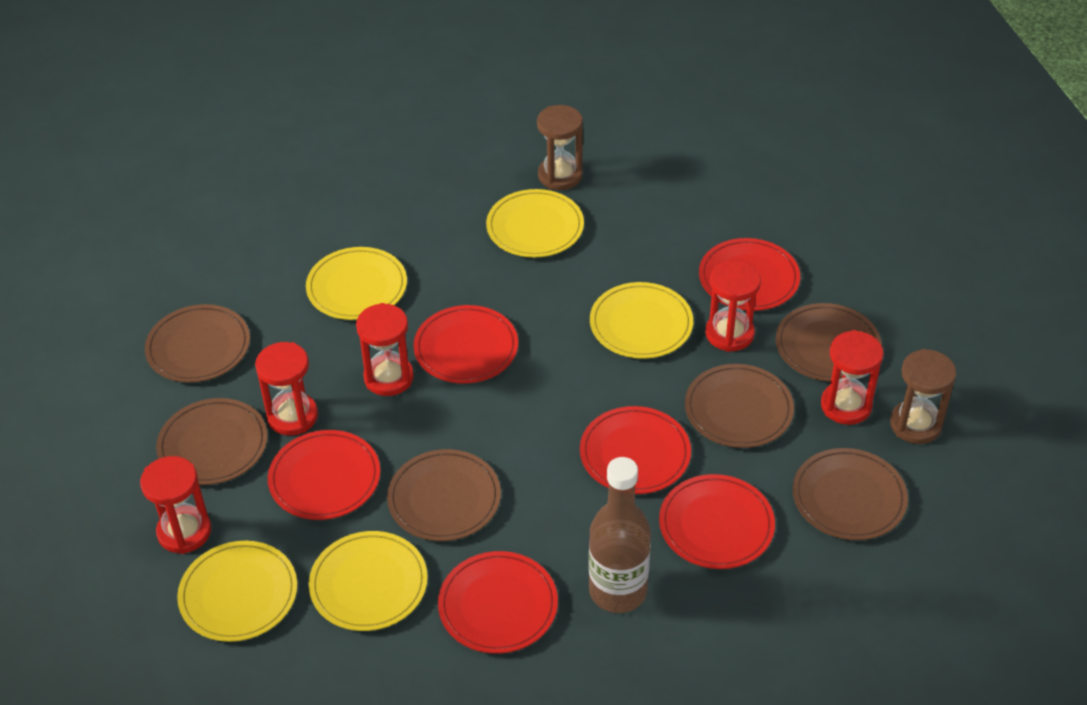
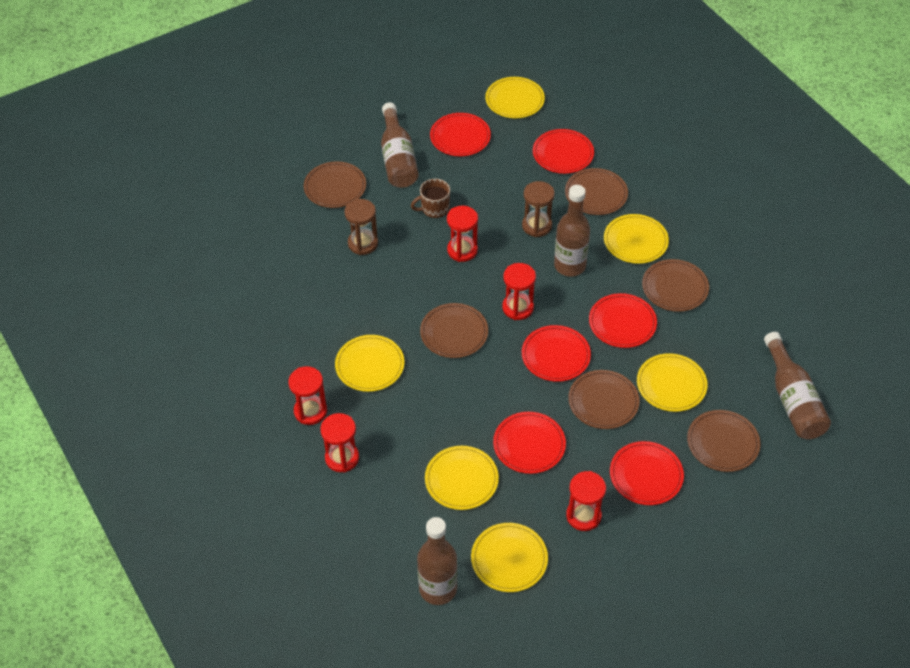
brown bottle: 1 -> 4
brown mug: 0 -> 1
yellow plate: 5 -> 6

